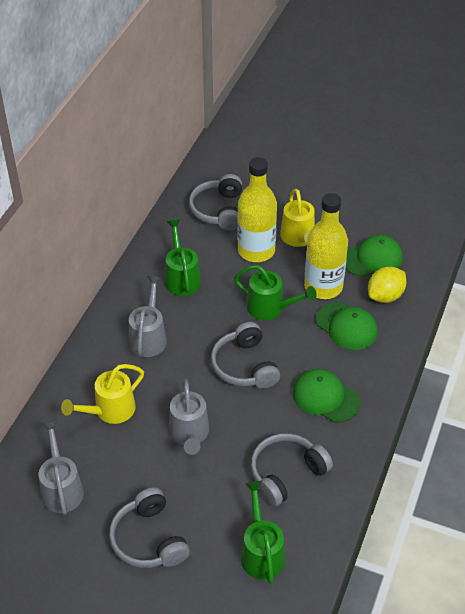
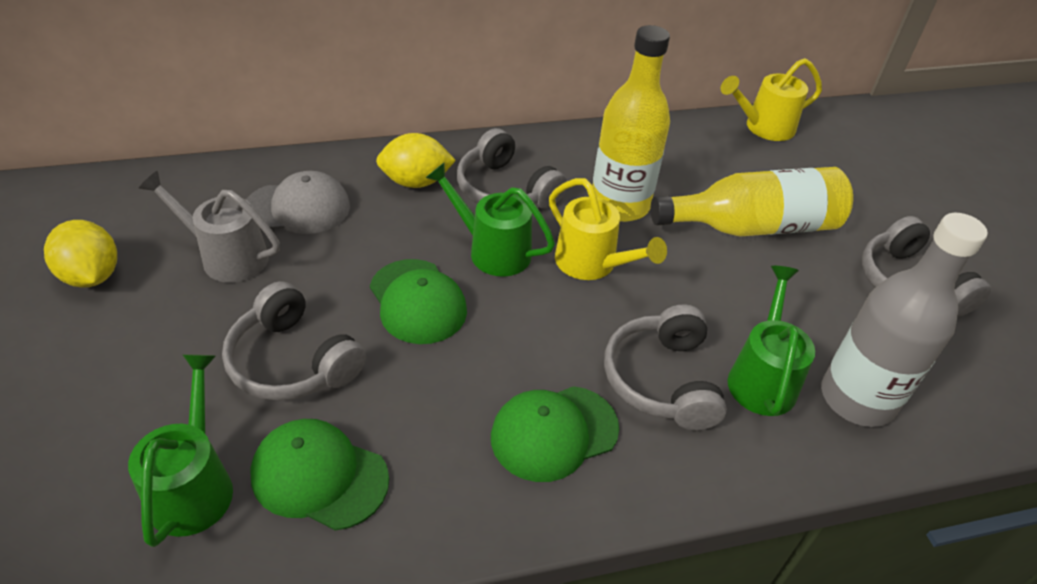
grey bottle: 0 -> 1
grey cap: 0 -> 1
grey watering can: 3 -> 1
yellow lemon: 1 -> 2

